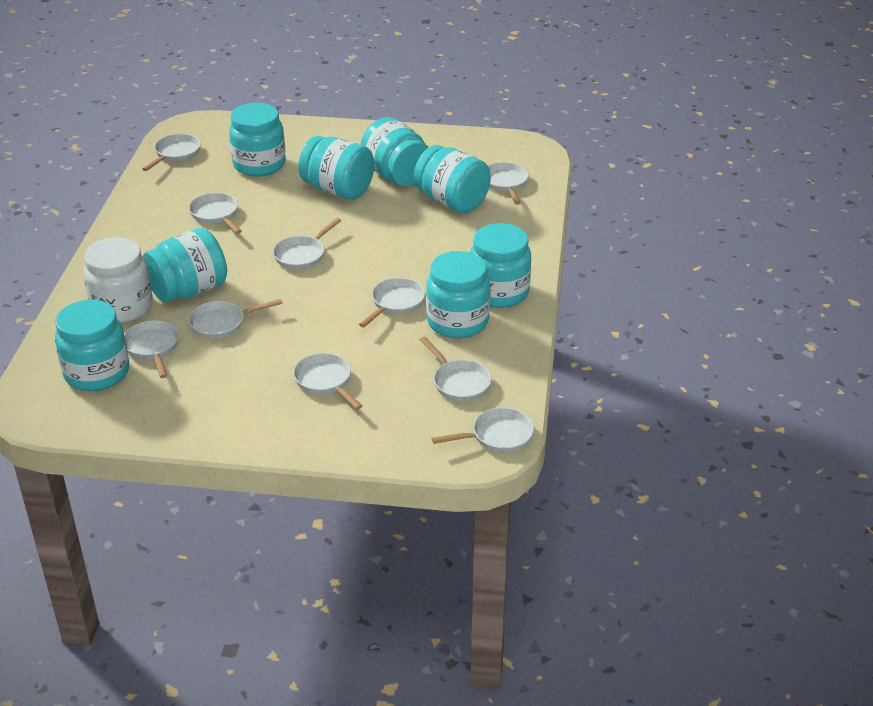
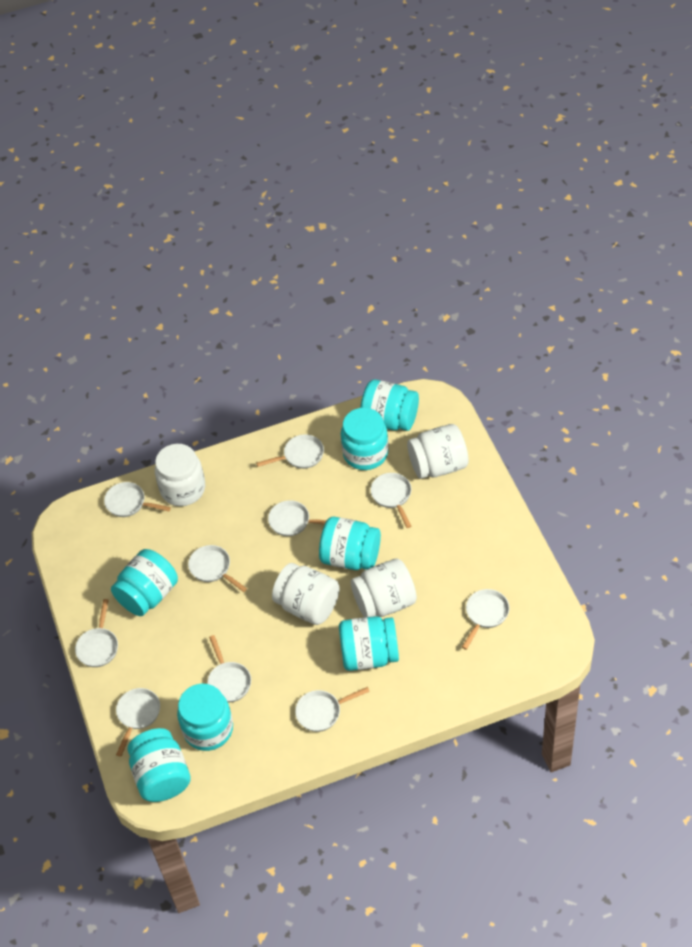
turquoise jar: 8 -> 7
white jar: 1 -> 4

